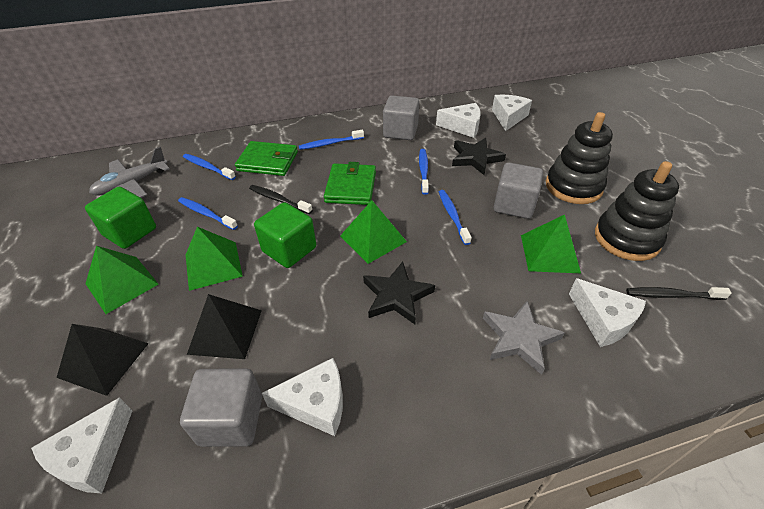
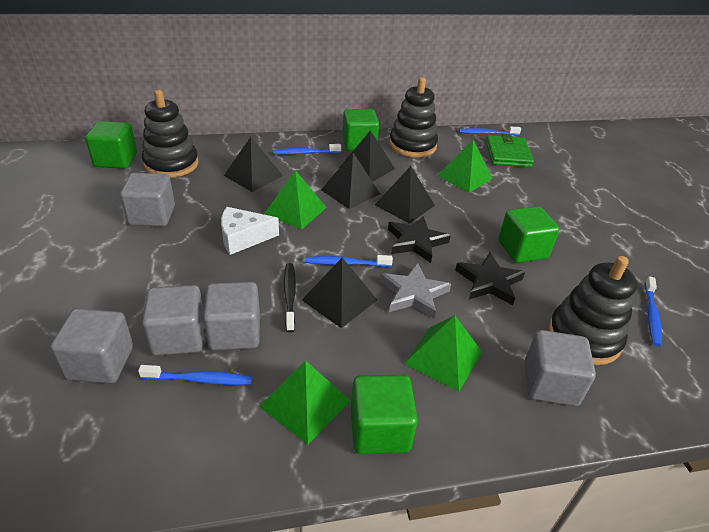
black pyramid: 2 -> 5
black stacking toy: 2 -> 3
black toothbrush: 2 -> 1
green cube: 2 -> 4
green wallet: 2 -> 1
grey cube: 3 -> 5
grey plane: 1 -> 0
white cheese: 5 -> 1

